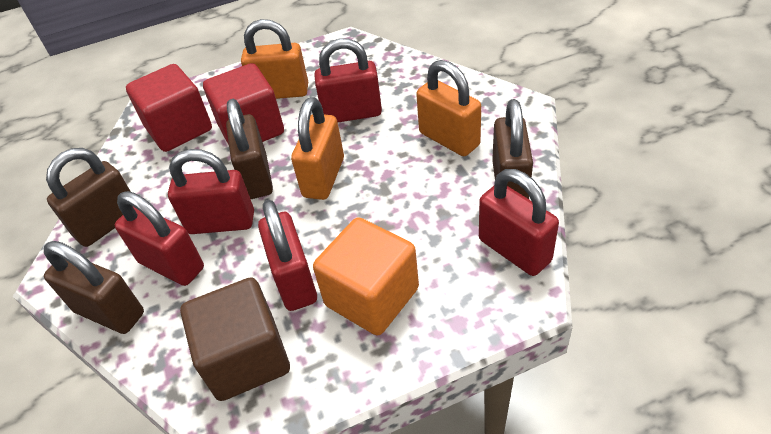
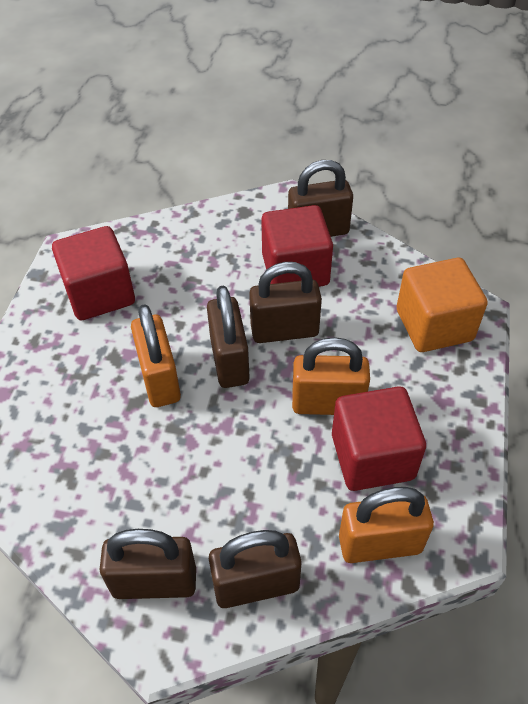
brown cube: 1 -> 0
brown padlock: 4 -> 5
red cube: 2 -> 3
red padlock: 5 -> 0

